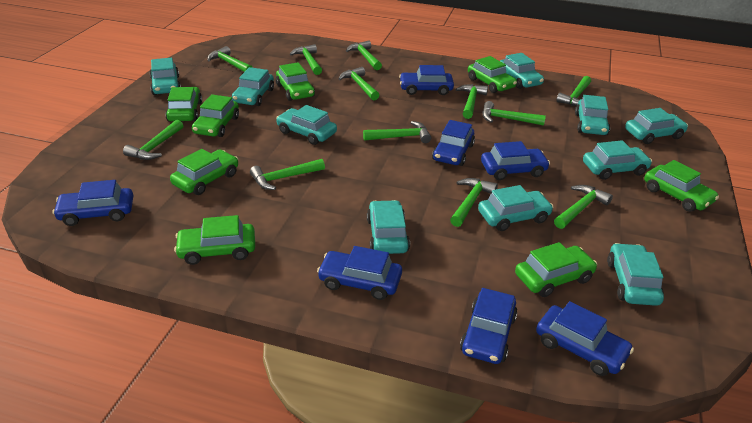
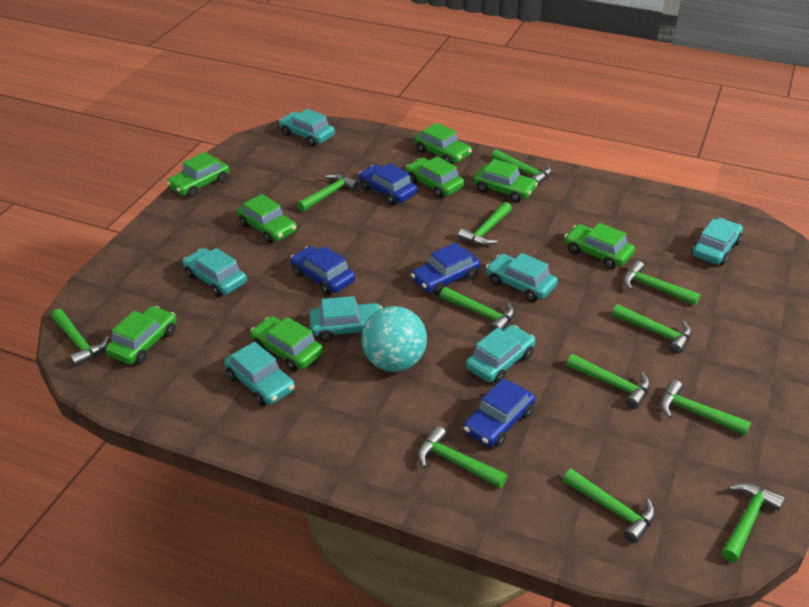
blue car: 7 -> 4
turquoise ball: 0 -> 1
turquoise car: 10 -> 7

